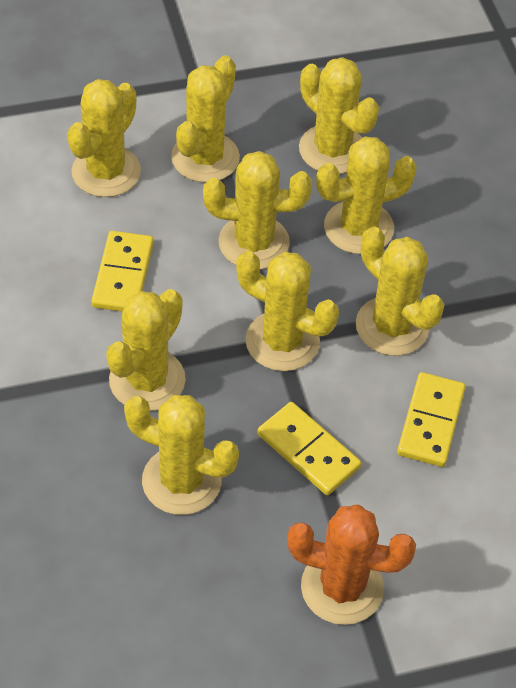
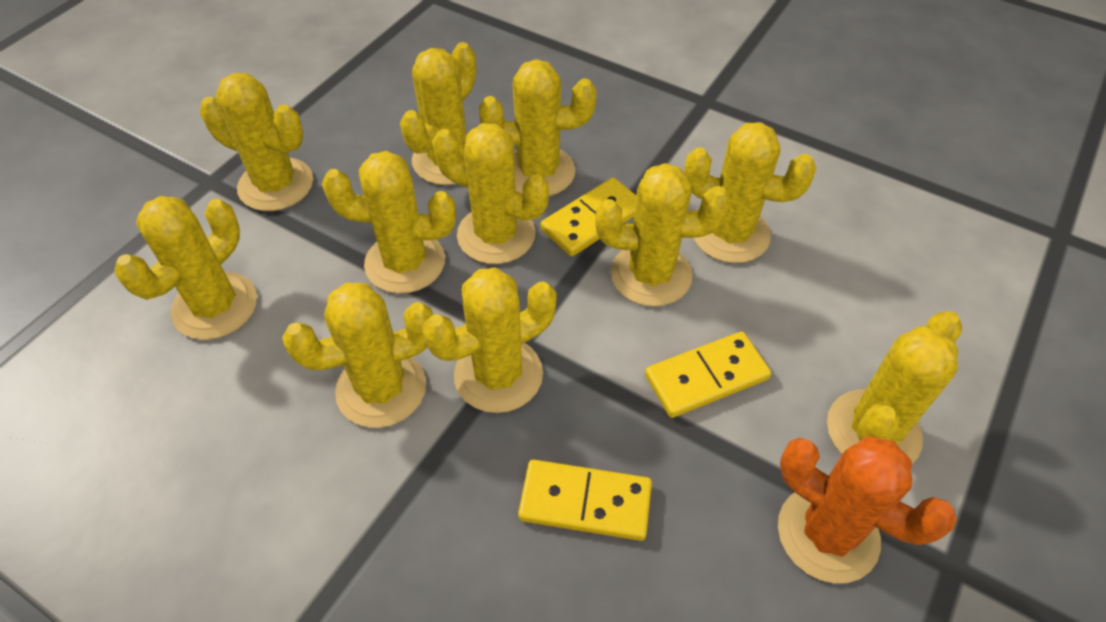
yellow cactus: 9 -> 11

